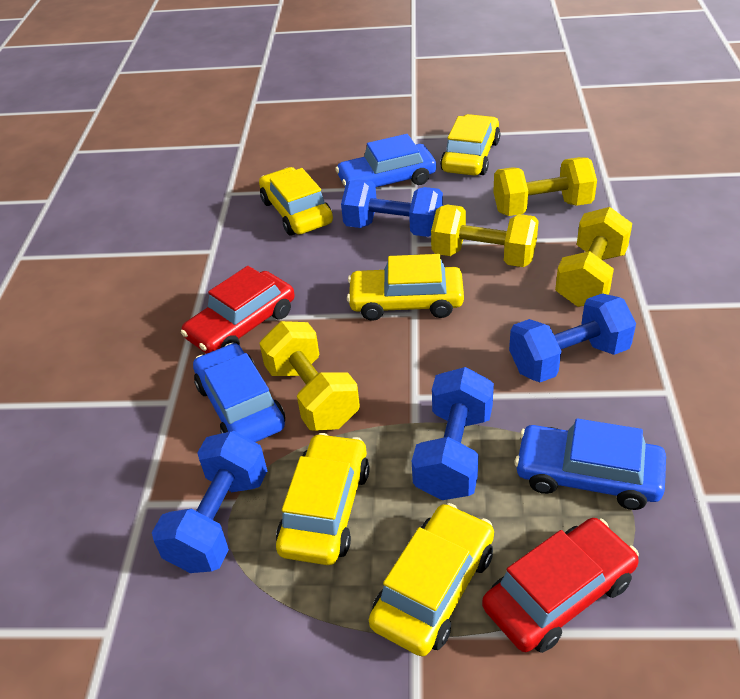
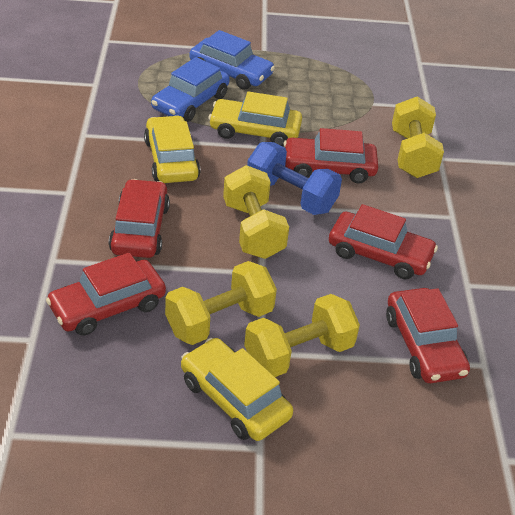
blue car: 3 -> 2
blue dumbbell: 4 -> 1
red car: 2 -> 5
yellow car: 5 -> 3

